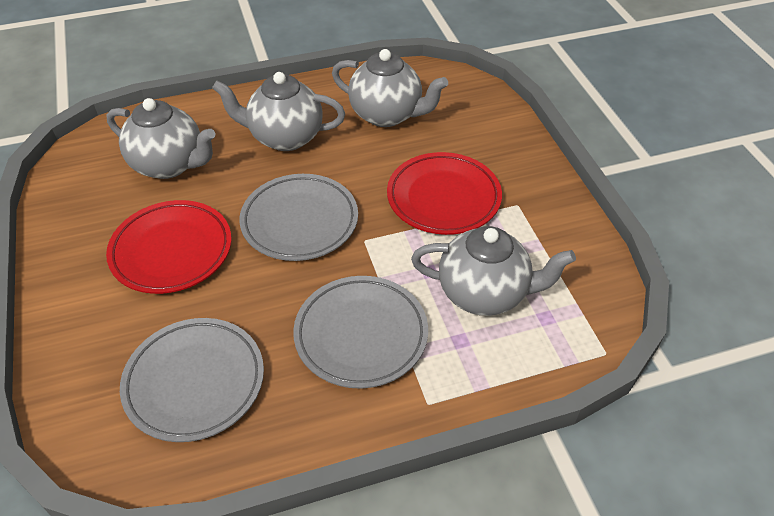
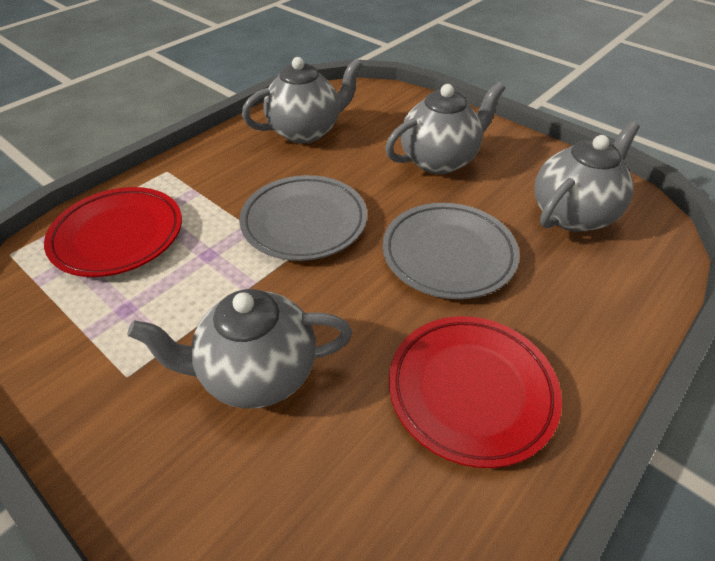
grey plate: 3 -> 2

